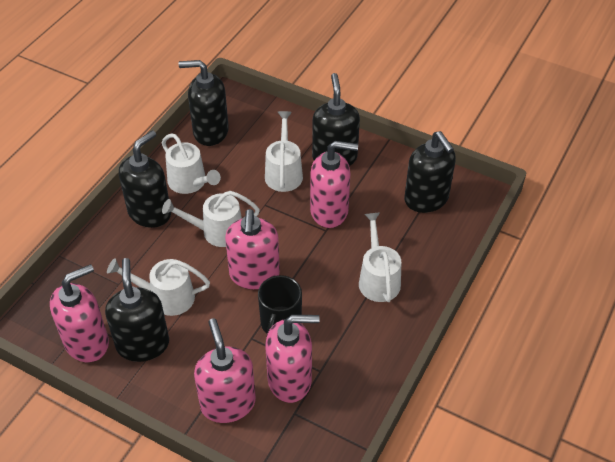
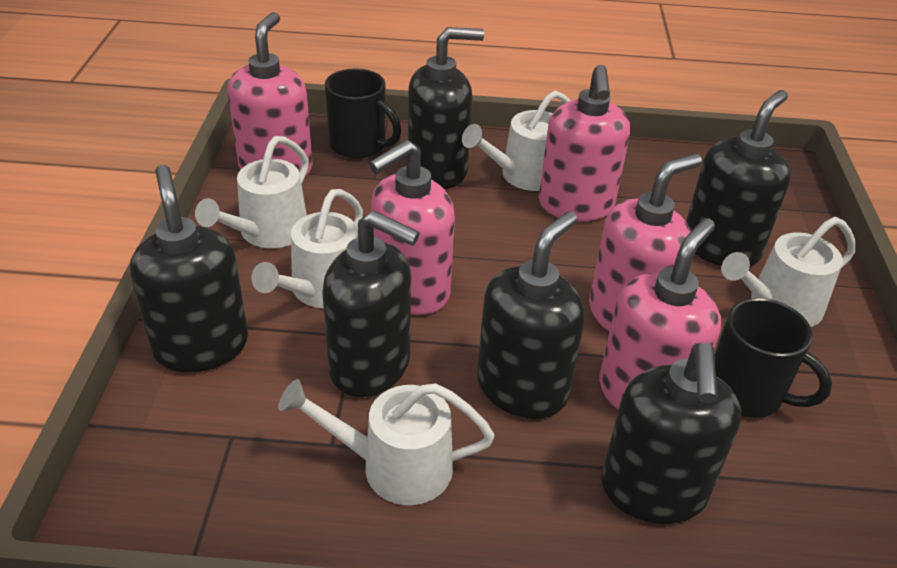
black mug: 1 -> 2
black soap dispenser: 5 -> 6

